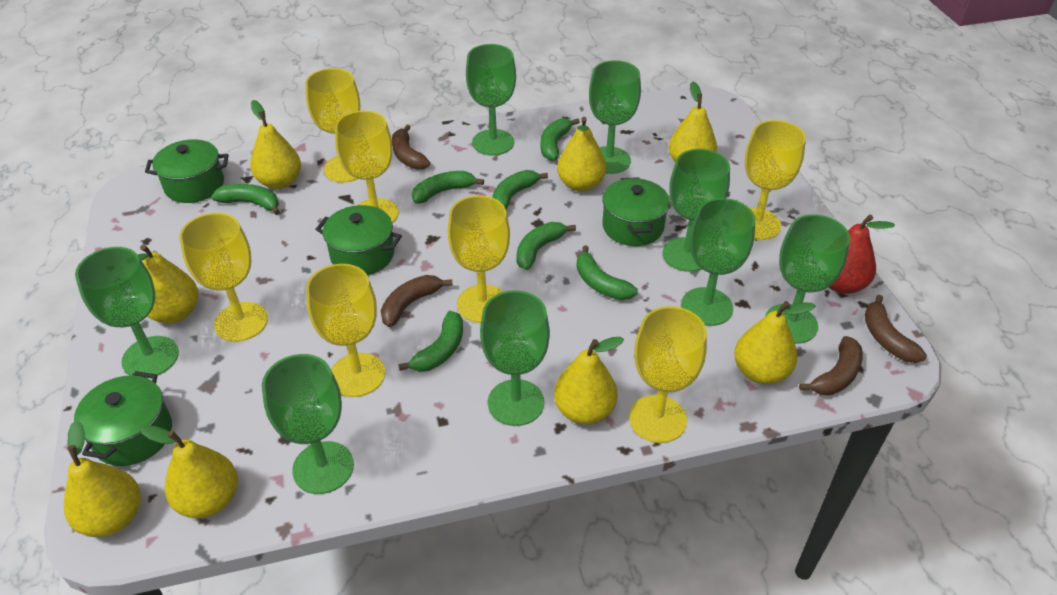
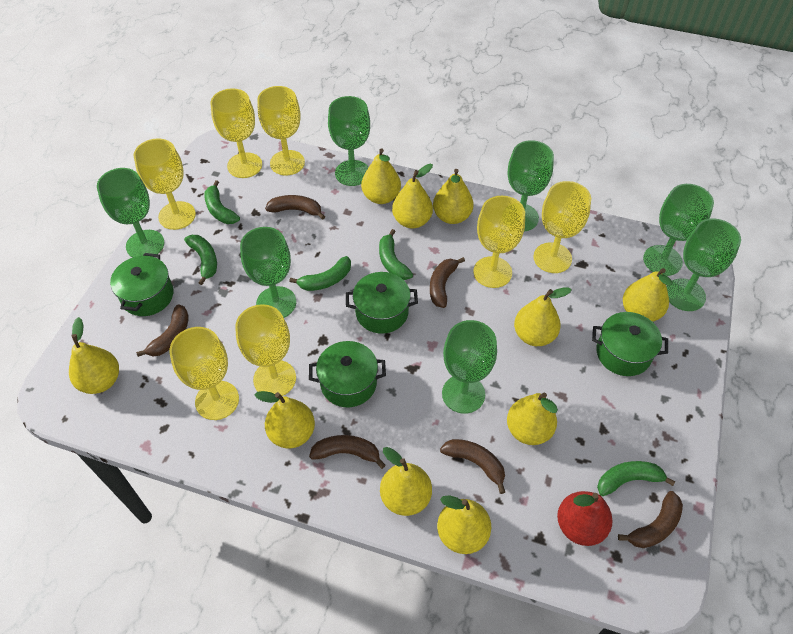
brown banana: 4 -> 6
green banana: 7 -> 5
green goblet: 8 -> 7
yellow pear: 8 -> 10

